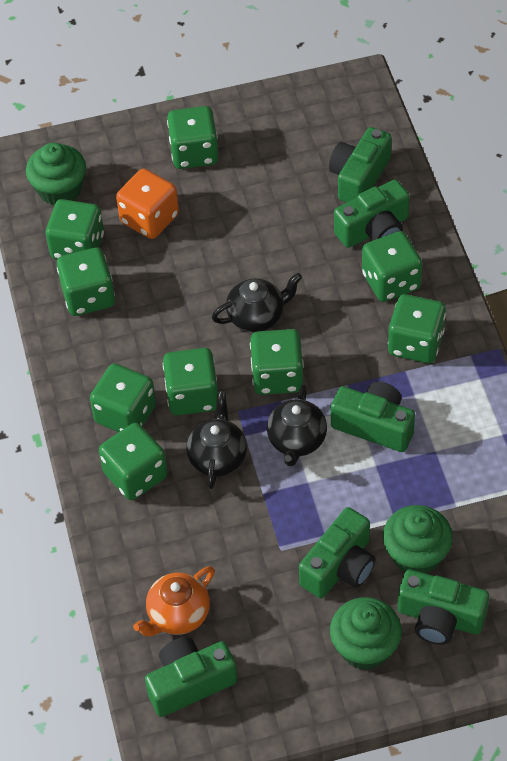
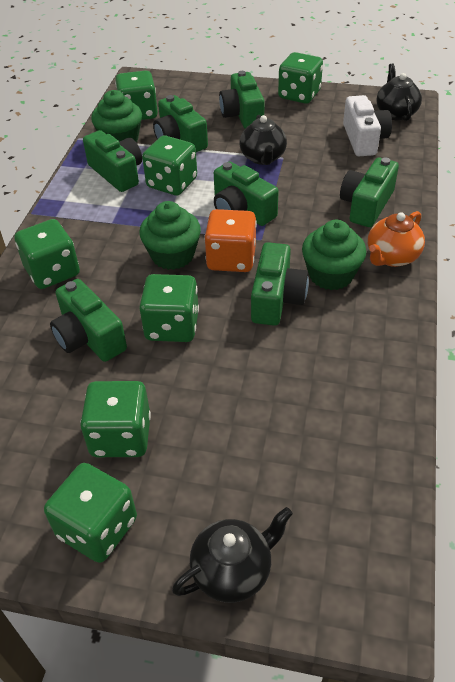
green camera: 6 -> 7
green dice: 9 -> 7
white camera: 0 -> 1

